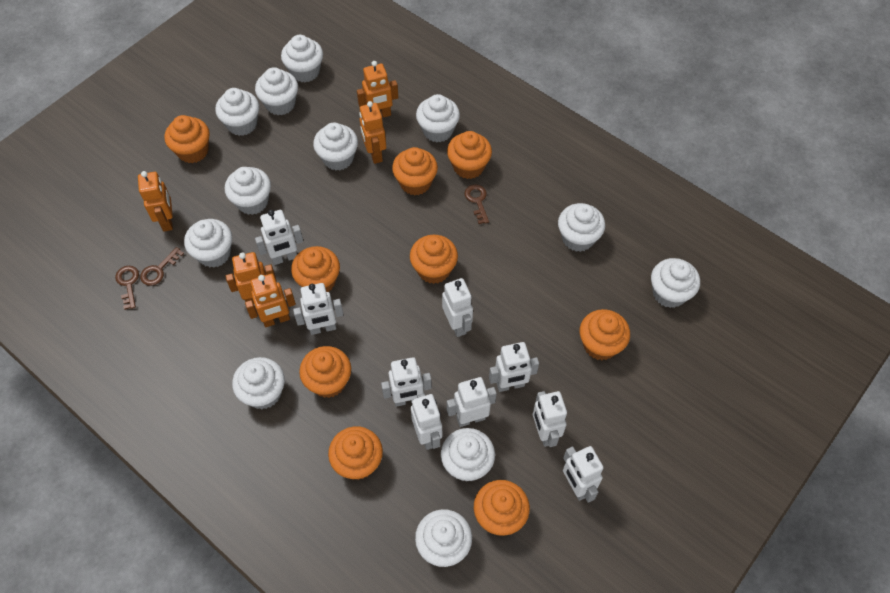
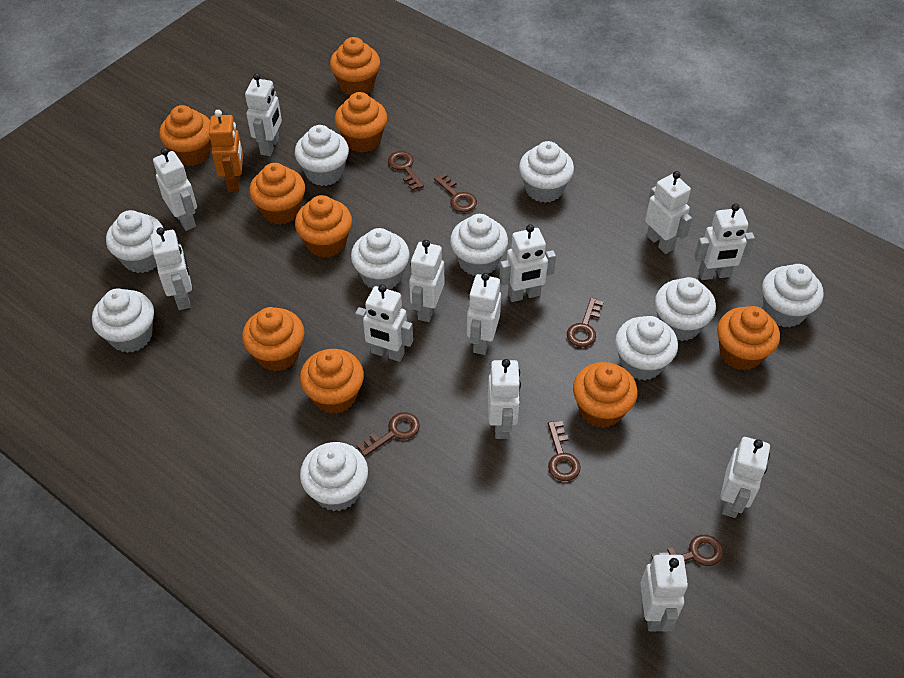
brown key: 3 -> 6
orange robot: 5 -> 1
white cupcake: 12 -> 10
white robot: 9 -> 12

